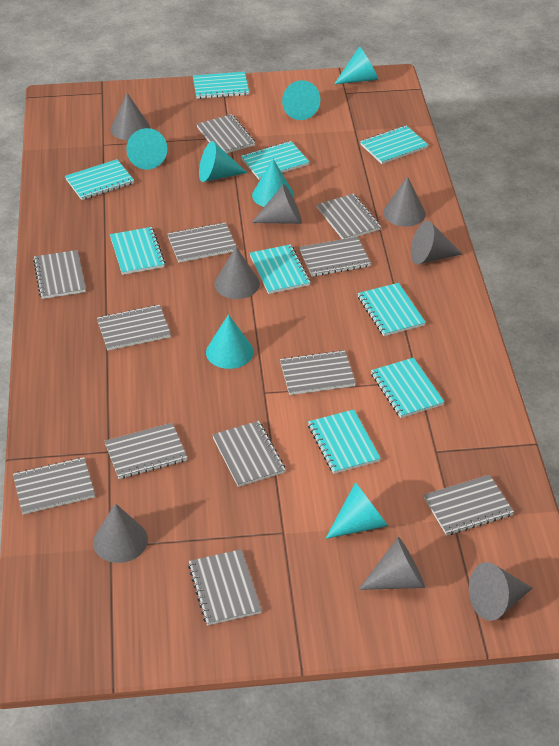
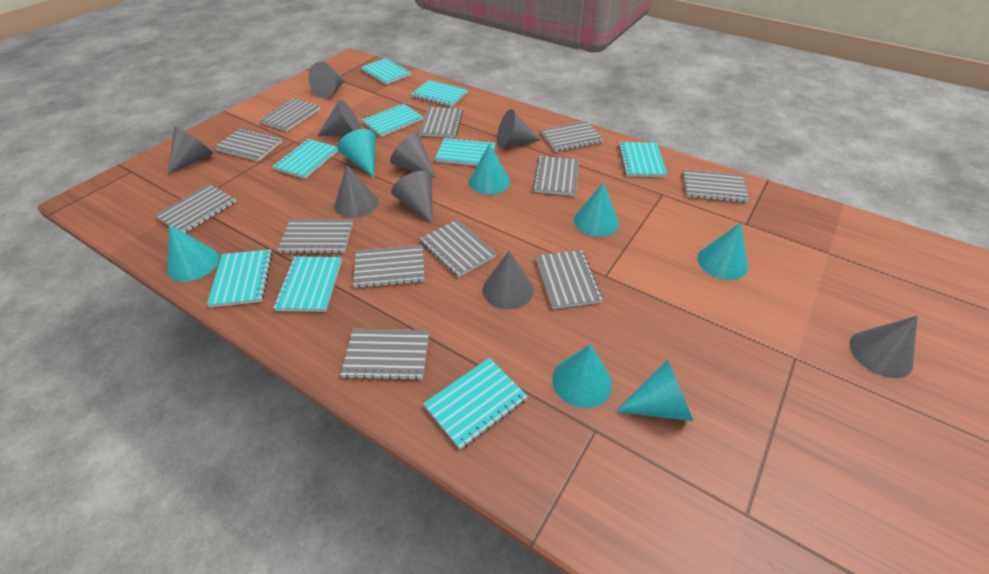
grey cone: 8 -> 9

